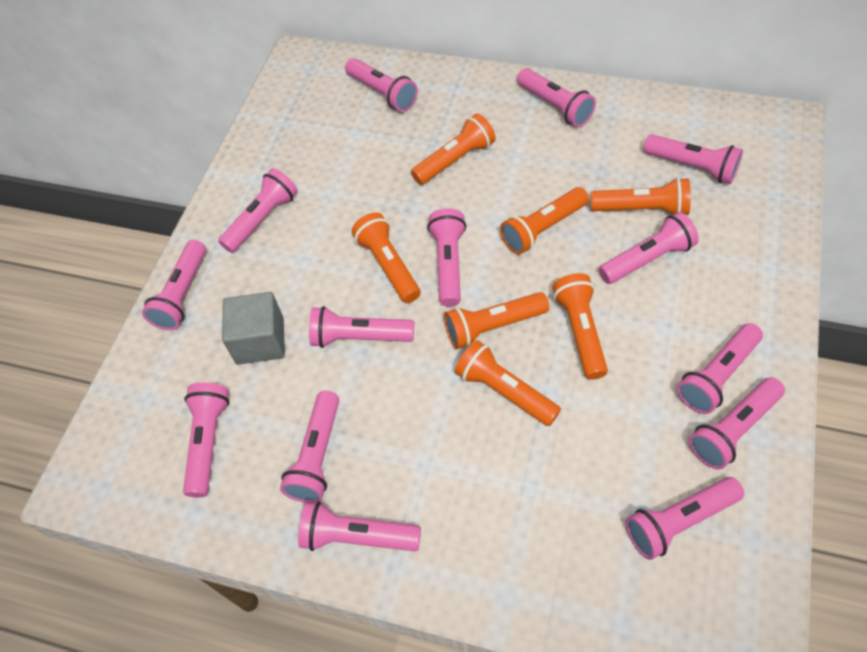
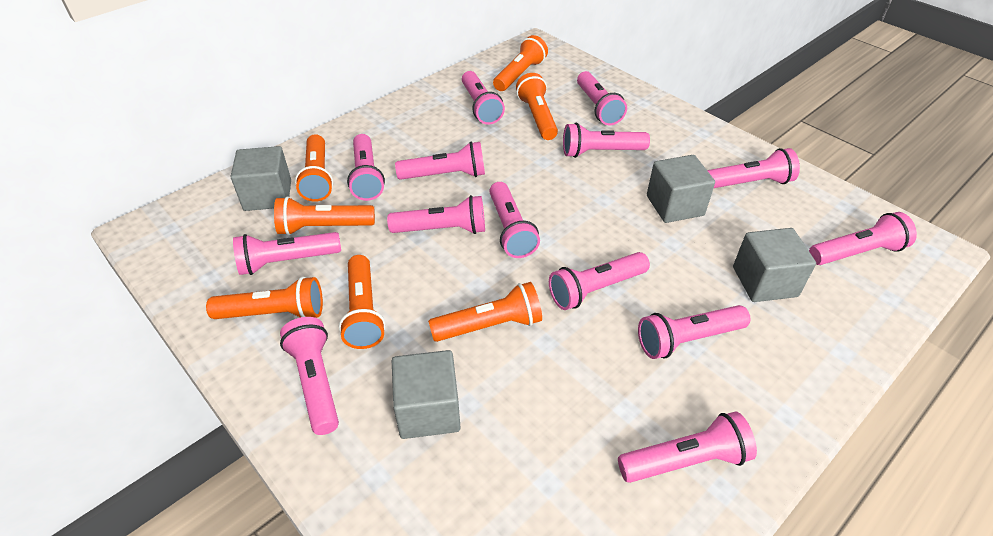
grey cube: 1 -> 4

